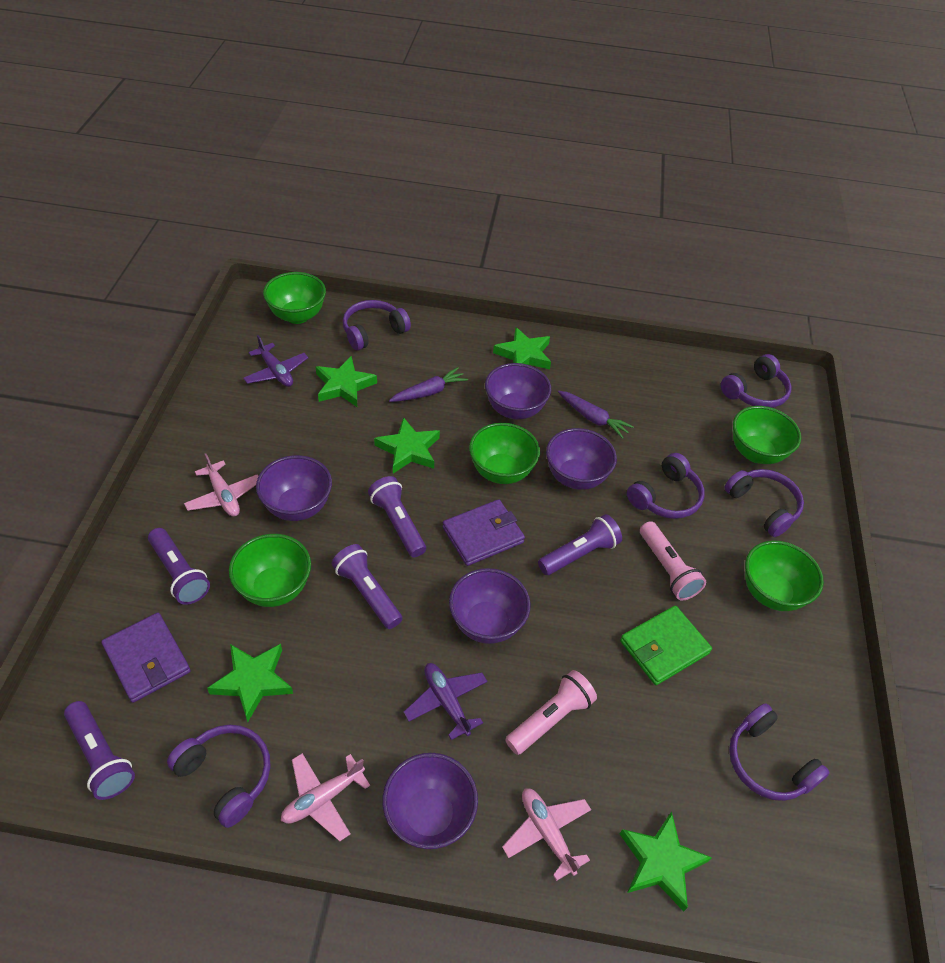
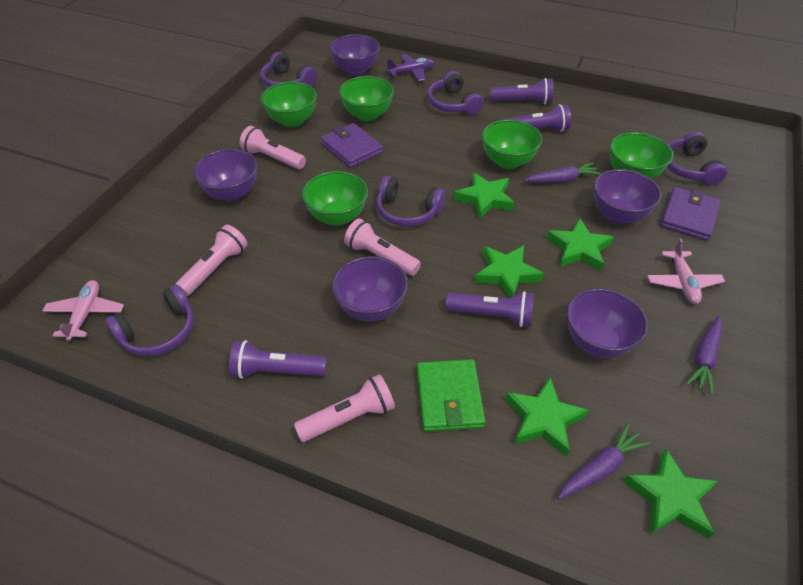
pink flashlight: 2 -> 4
pink plane: 3 -> 2
purple carrot: 2 -> 3
purple flashlight: 5 -> 4
purple headphones: 6 -> 5
purple plane: 2 -> 1

